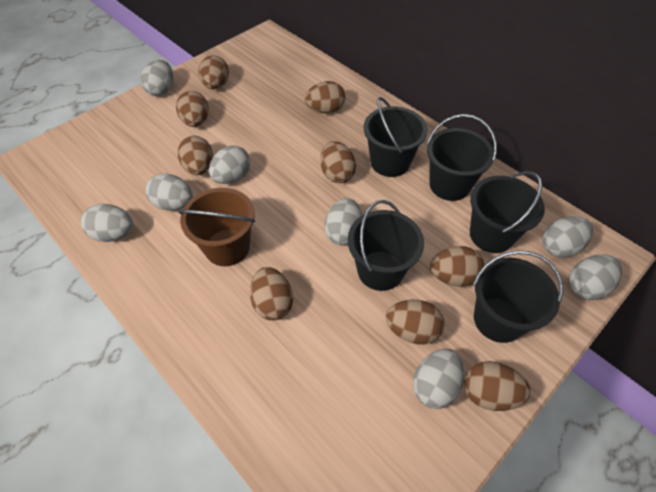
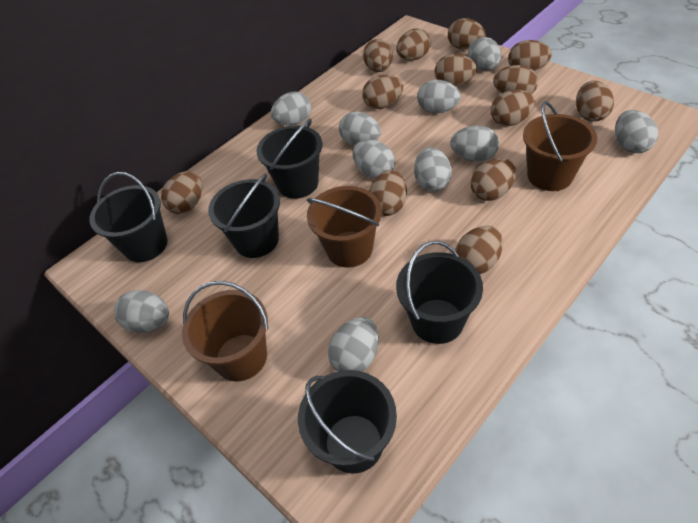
brown bucket: 1 -> 3
brown egg: 9 -> 13
grey egg: 8 -> 10

